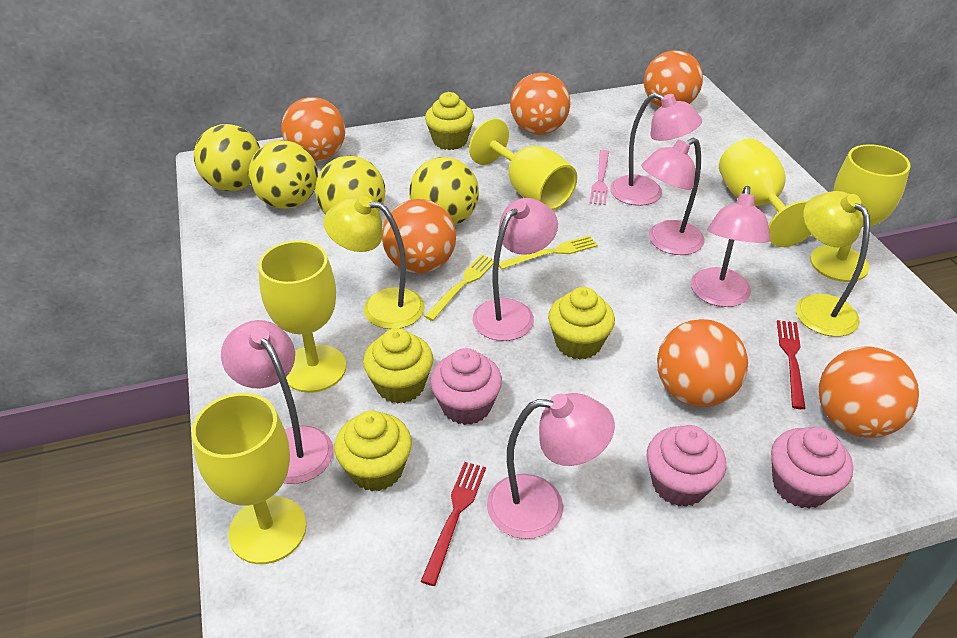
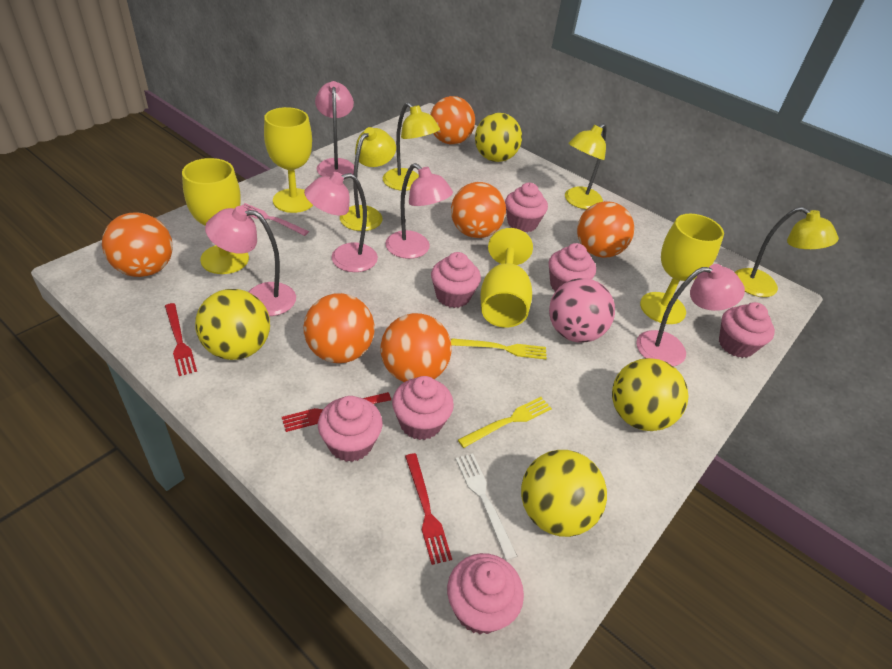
pink ball: 0 -> 1
pink cupcake: 3 -> 7
pink lamp: 6 -> 5
red fork: 2 -> 3
white fork: 0 -> 1
yellow cupcake: 4 -> 0
yellow goblet: 5 -> 4
yellow lamp: 2 -> 4

